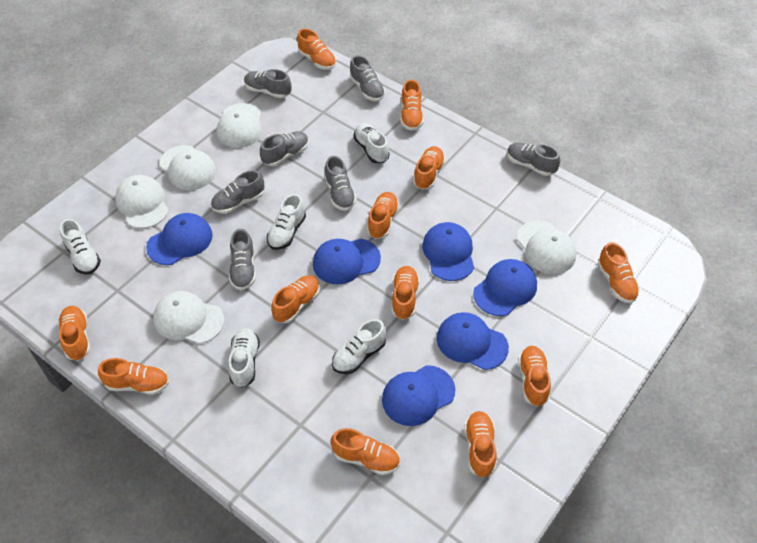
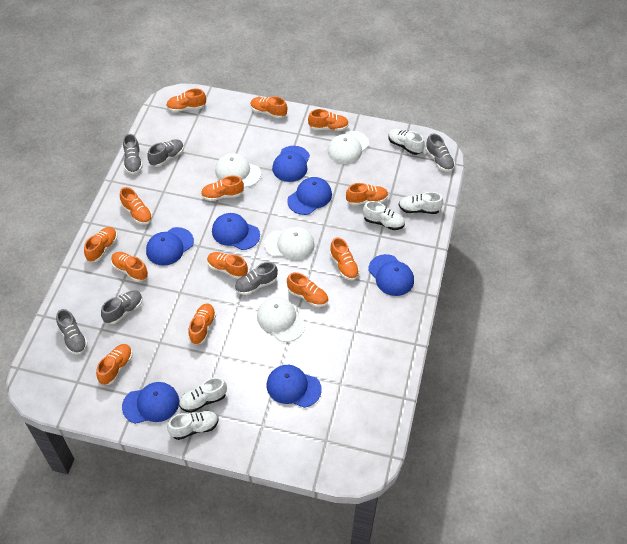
blue cap: 6 -> 7
grey shoe: 7 -> 6
orange shoe: 12 -> 13
white cap: 5 -> 4

